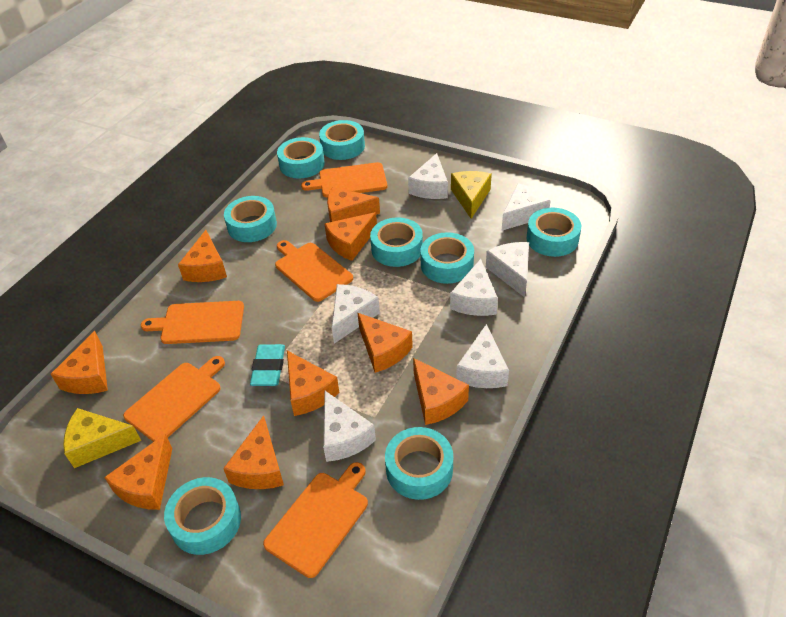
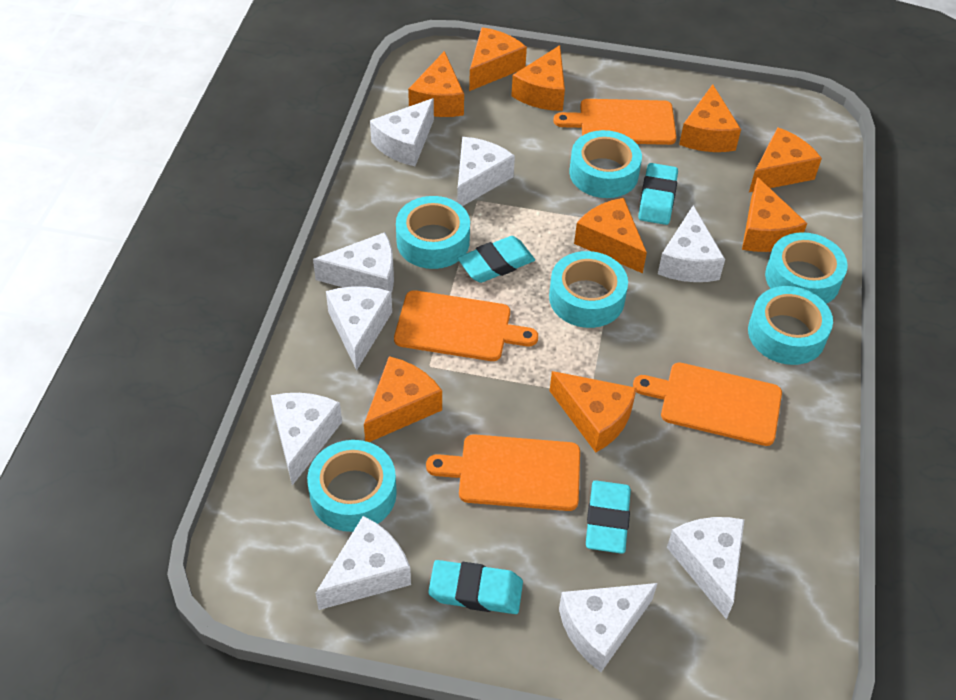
orange cutting board: 5 -> 4
turquoise eraser: 1 -> 4
turquoise tape: 8 -> 6
white cheese: 7 -> 9
yellow cheese: 2 -> 0

